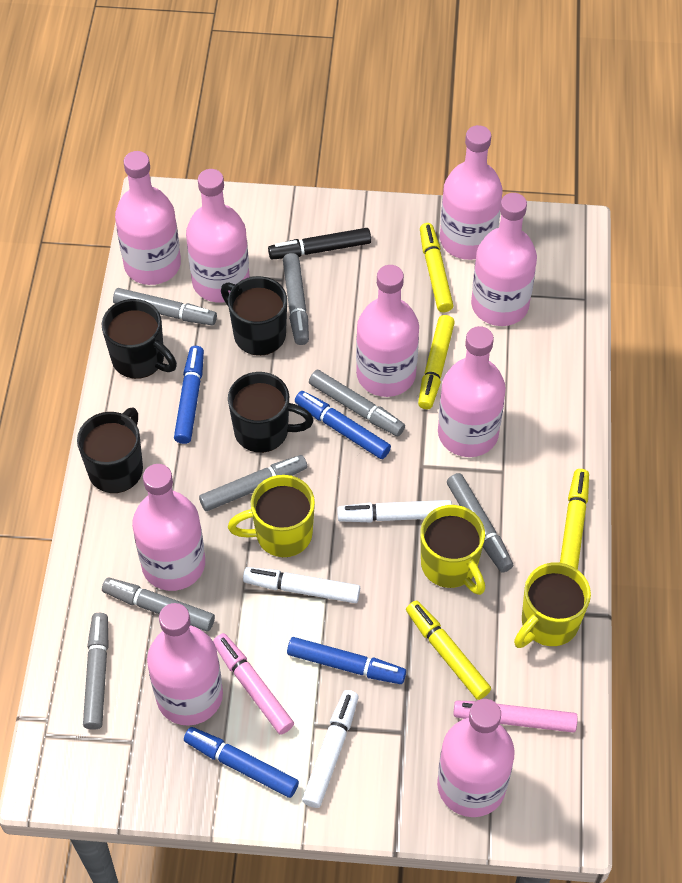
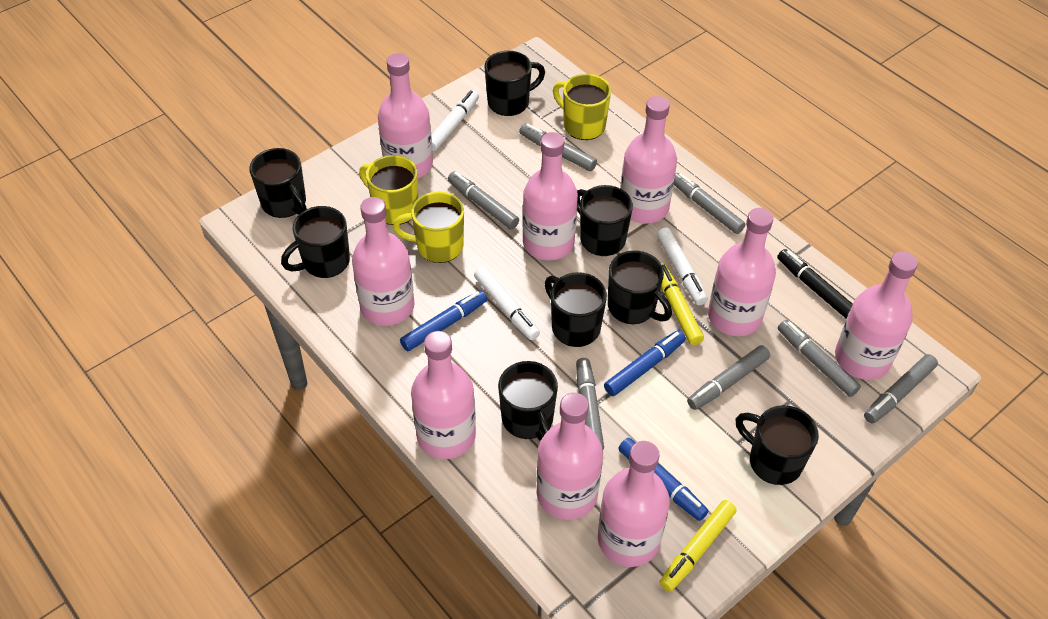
black mug: 4 -> 8
blue marker: 4 -> 3
pink marker: 2 -> 0
yellow marker: 4 -> 2

